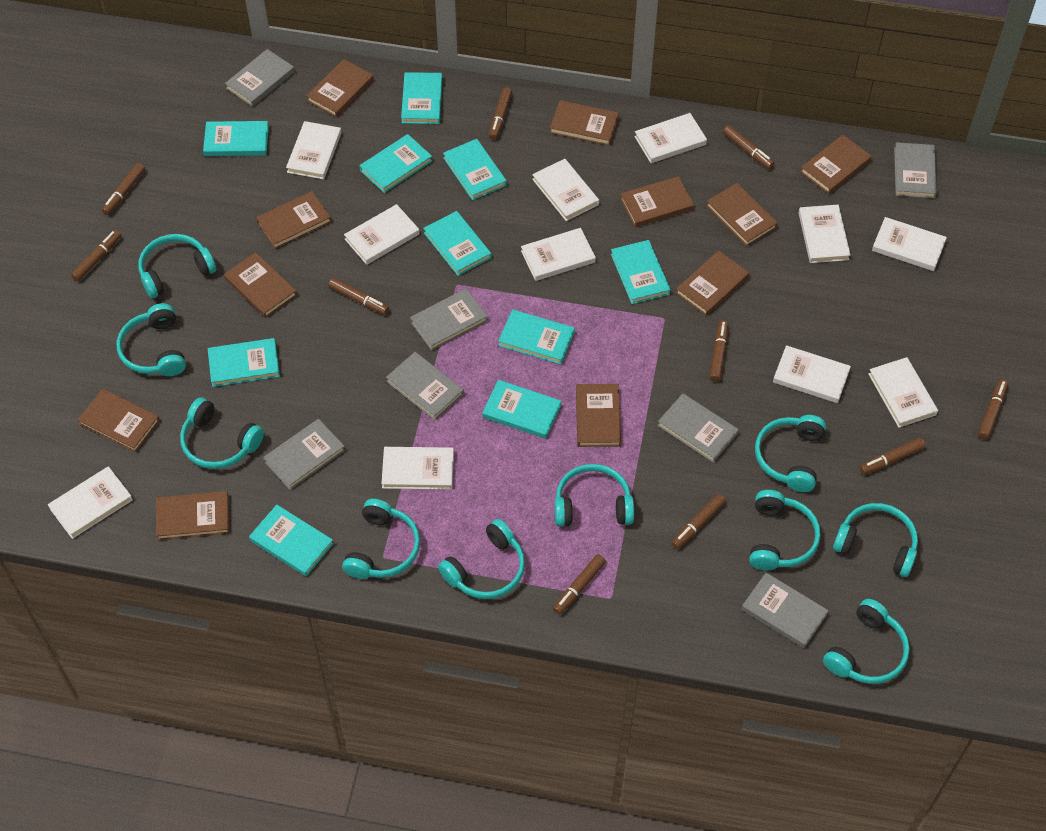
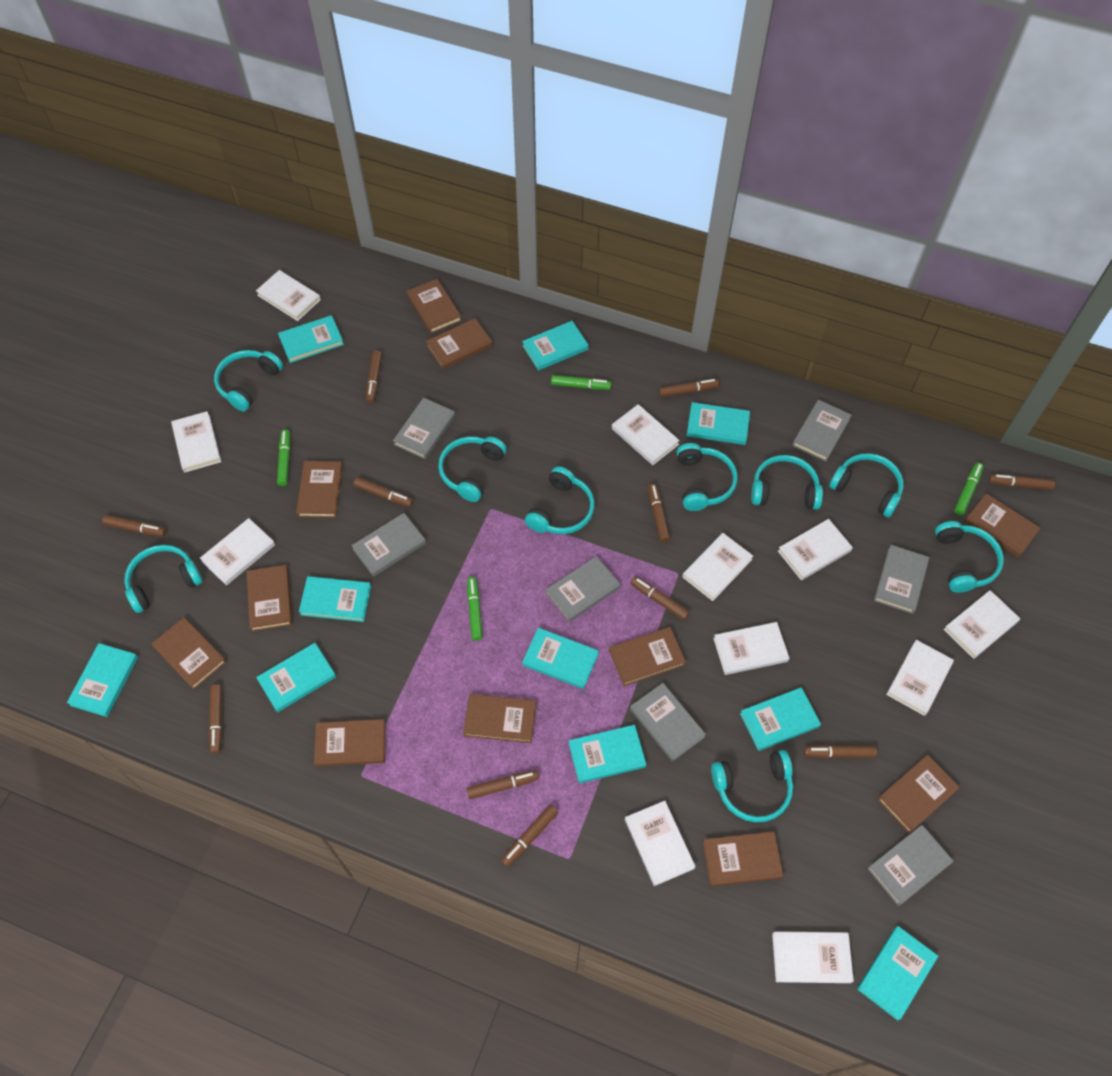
brown marker: 10 -> 11
green marker: 0 -> 4
turquoise headphones: 10 -> 9

